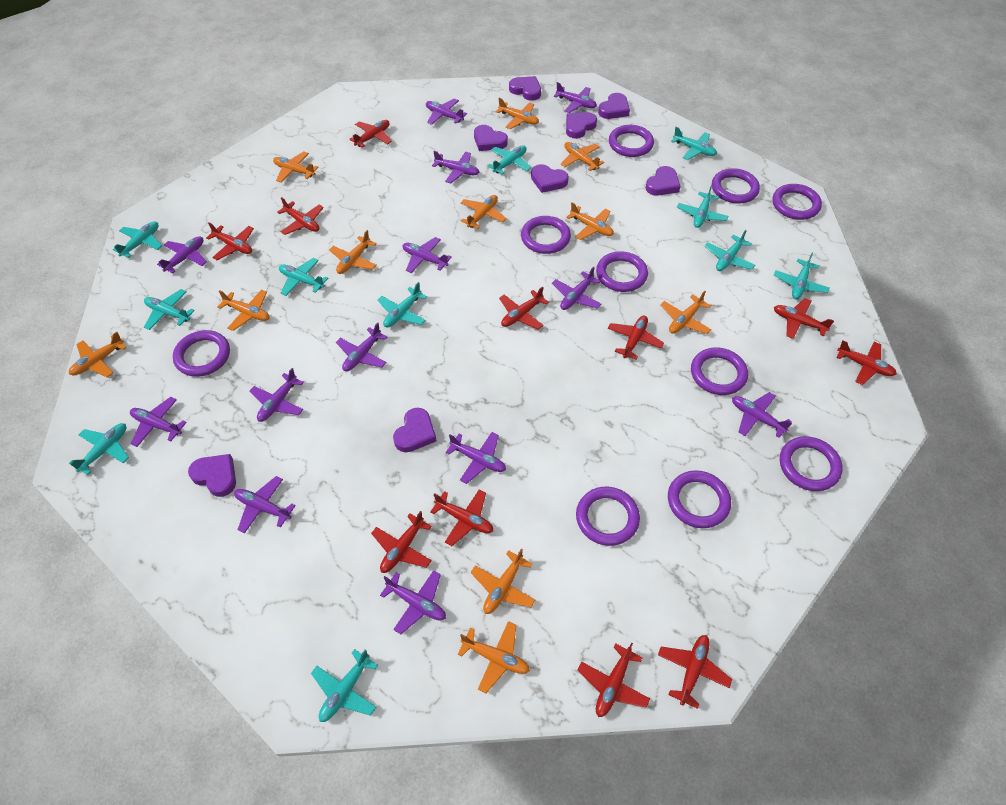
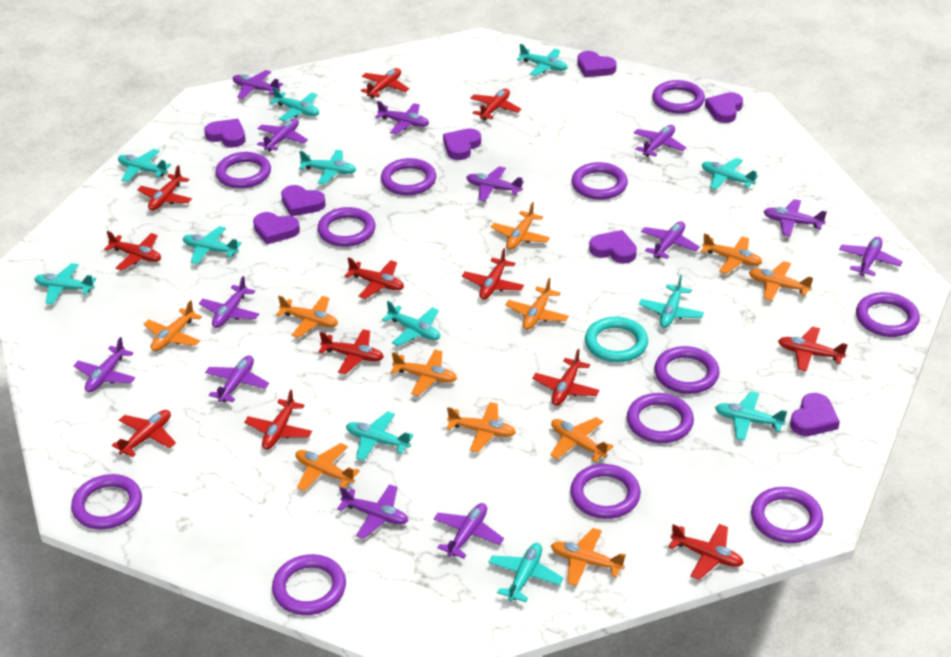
purple ring: 10 -> 12
red plane: 11 -> 12
turquoise plane: 11 -> 12
turquoise ring: 0 -> 1

